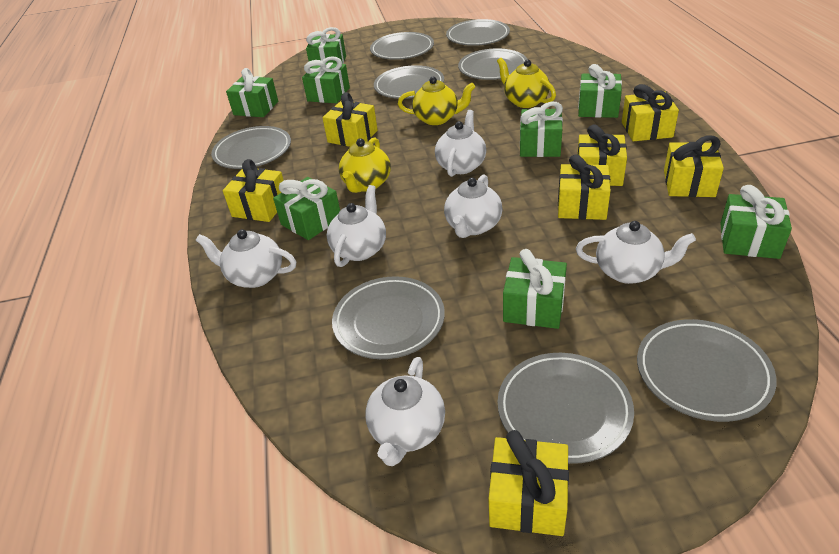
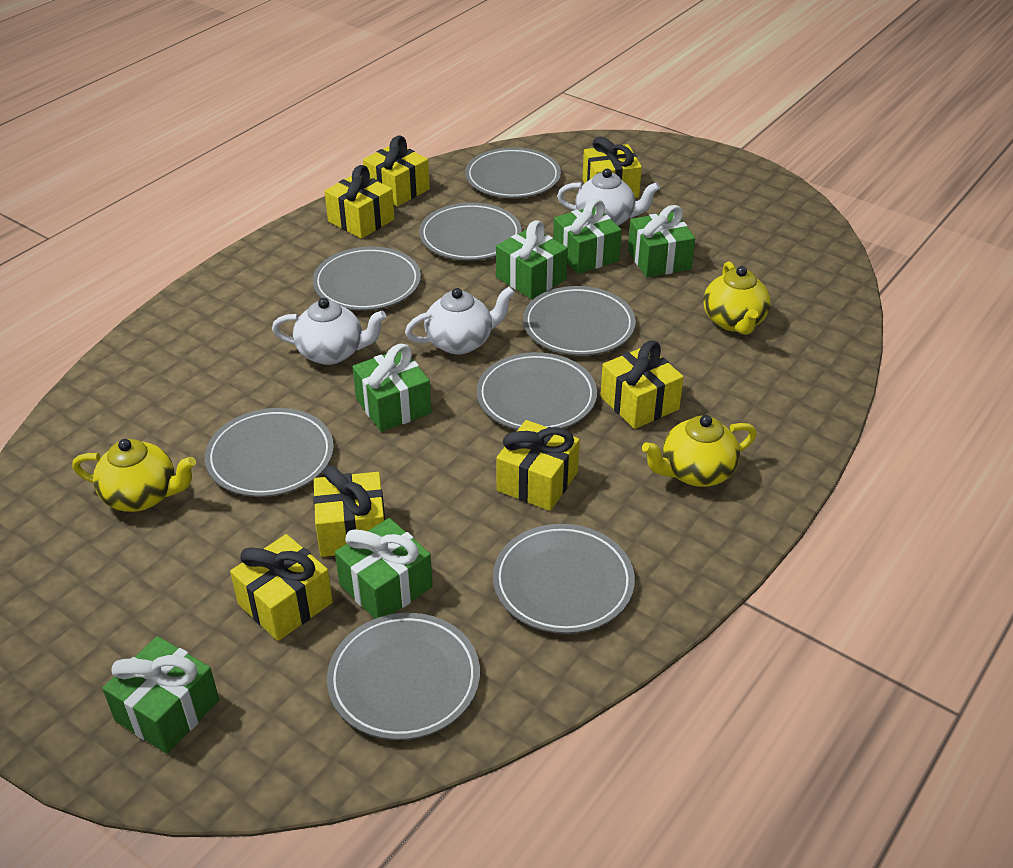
green gift: 8 -> 6
white teapot: 6 -> 3

